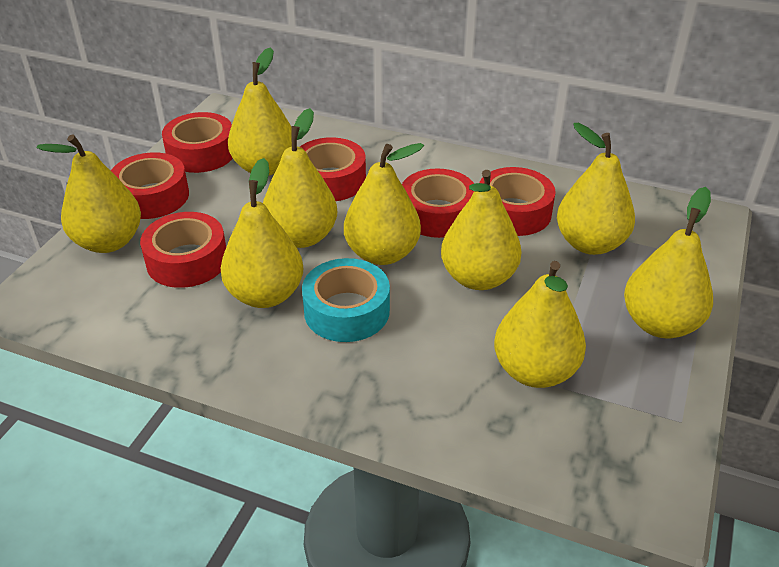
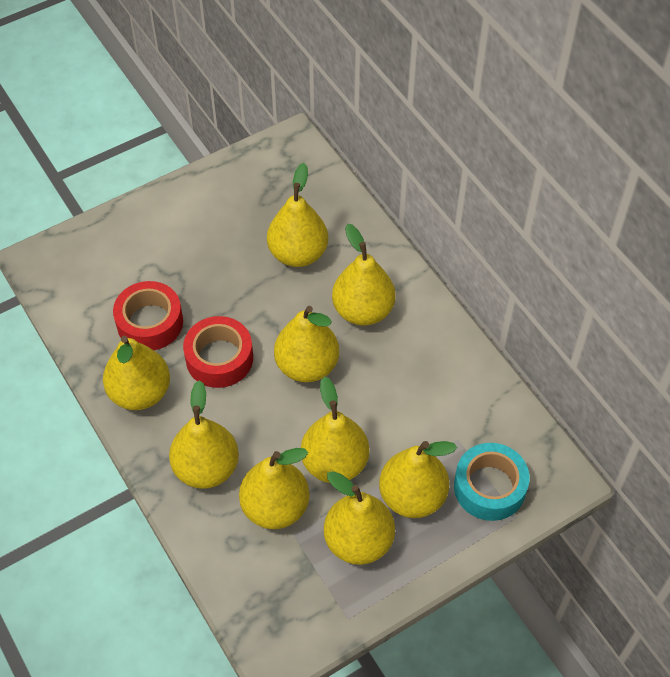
red tape: 6 -> 2

